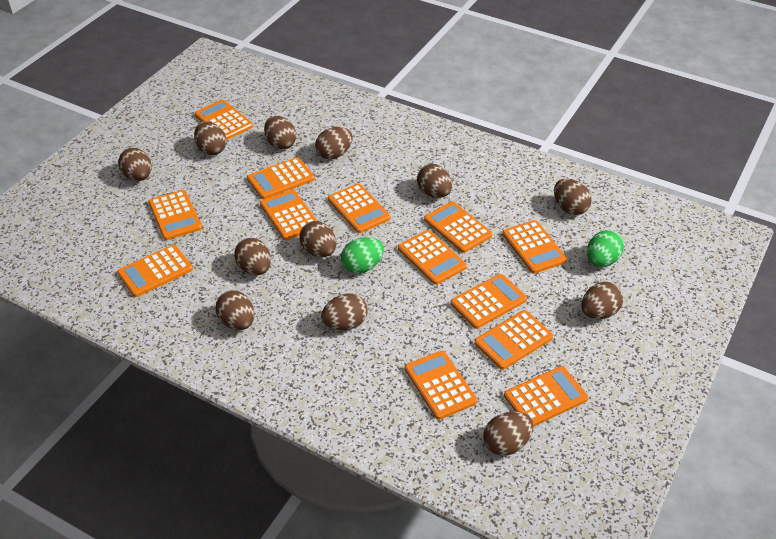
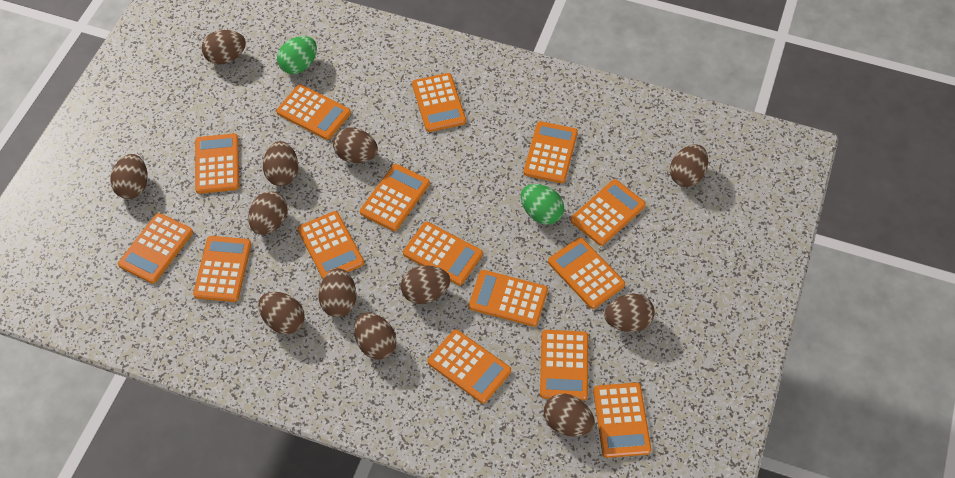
orange calculator: 13 -> 15

